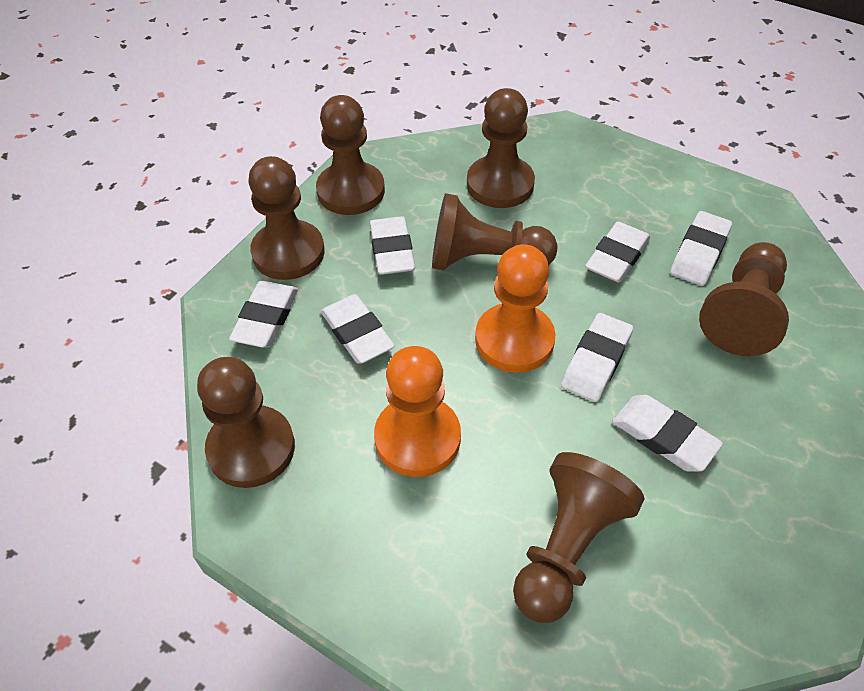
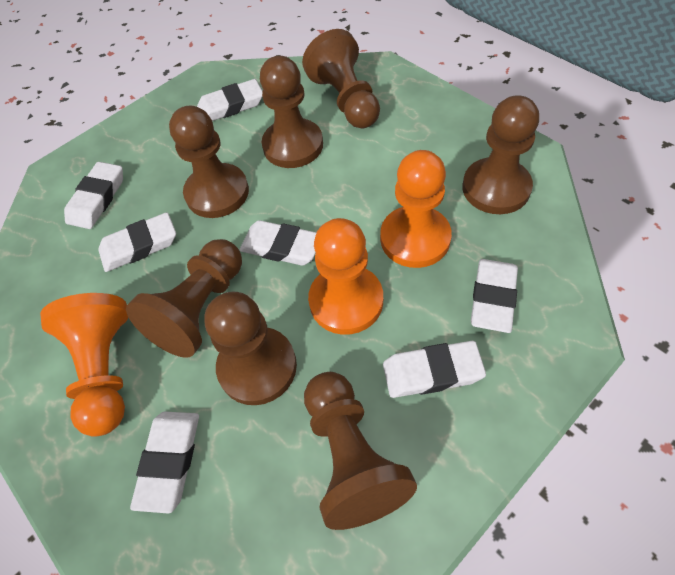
orange pawn: 2 -> 3

